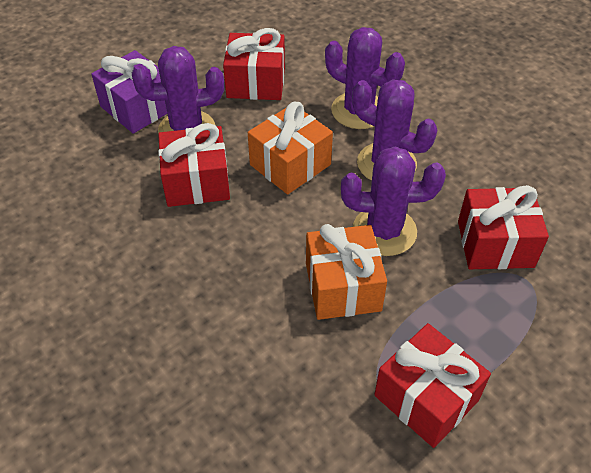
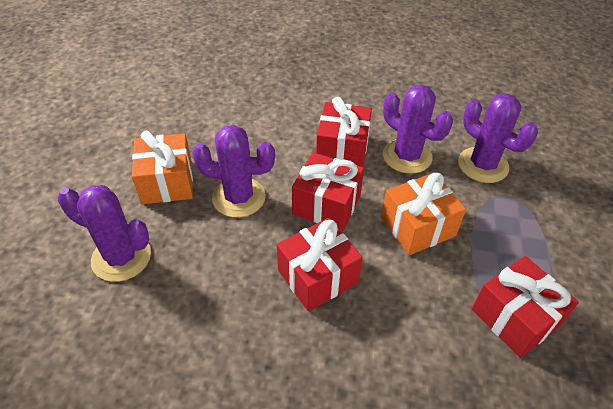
purple gift: 1 -> 0

